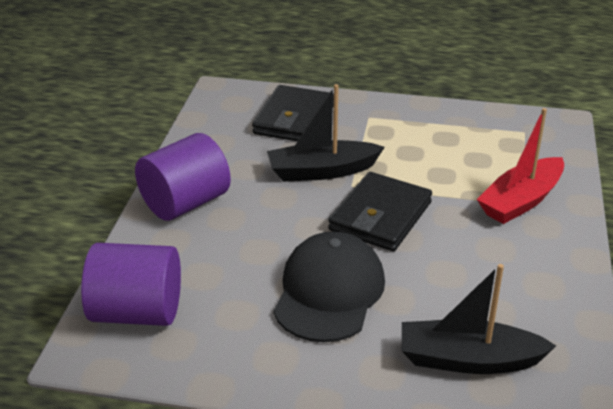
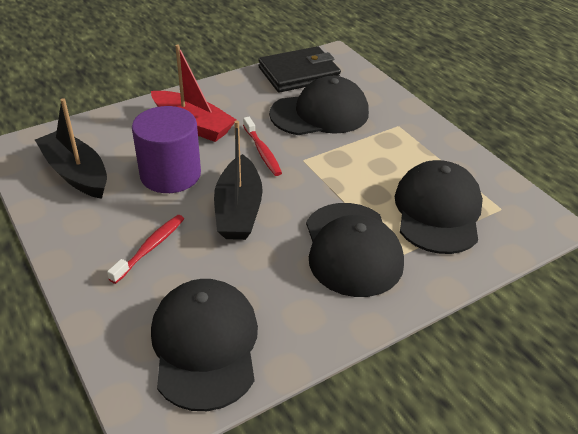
black cap: 1 -> 4
black wallet: 2 -> 1
purple cylinder: 2 -> 1
red toothbrush: 0 -> 2

